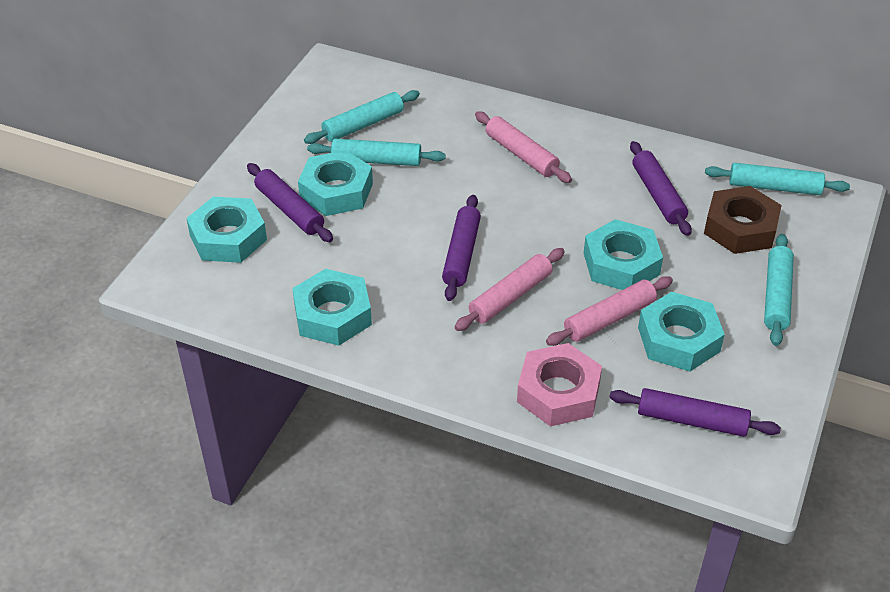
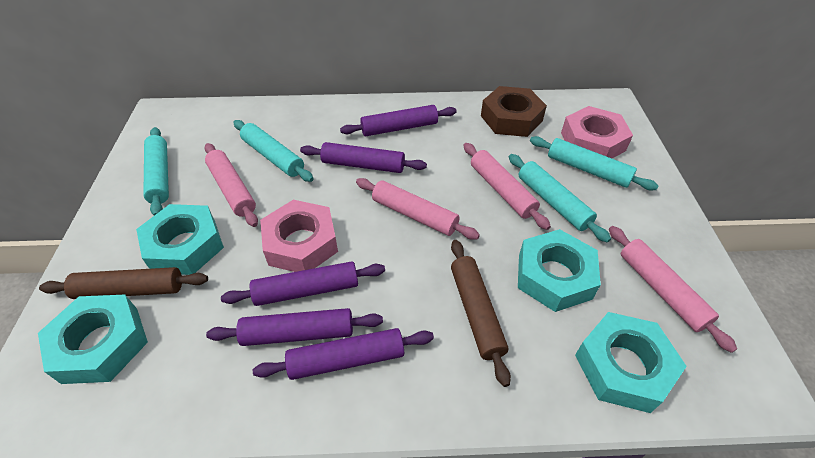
brown rolling pin: 0 -> 2
pink nut: 1 -> 2
pink rolling pin: 3 -> 4
purple rolling pin: 4 -> 5
turquoise nut: 5 -> 4

